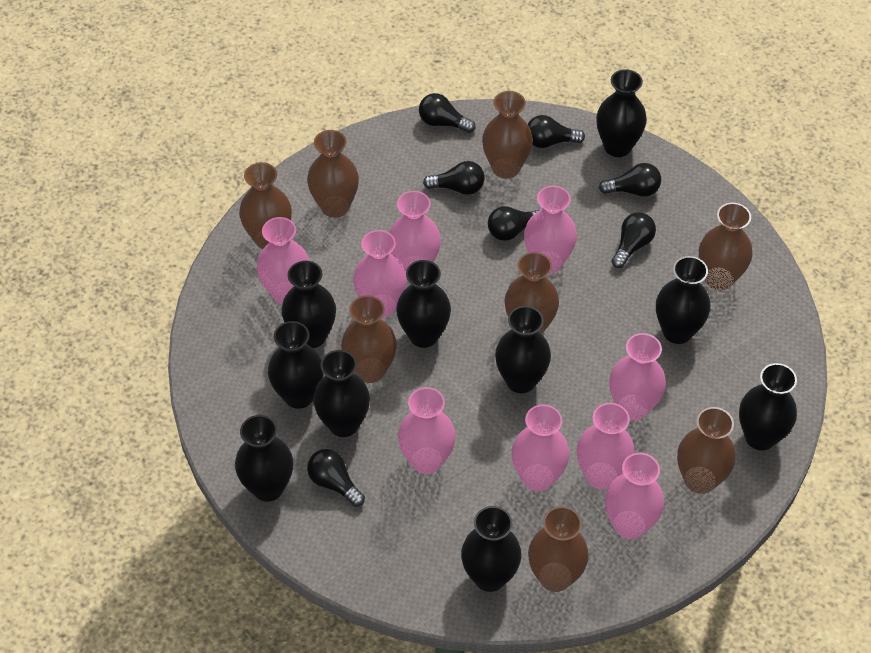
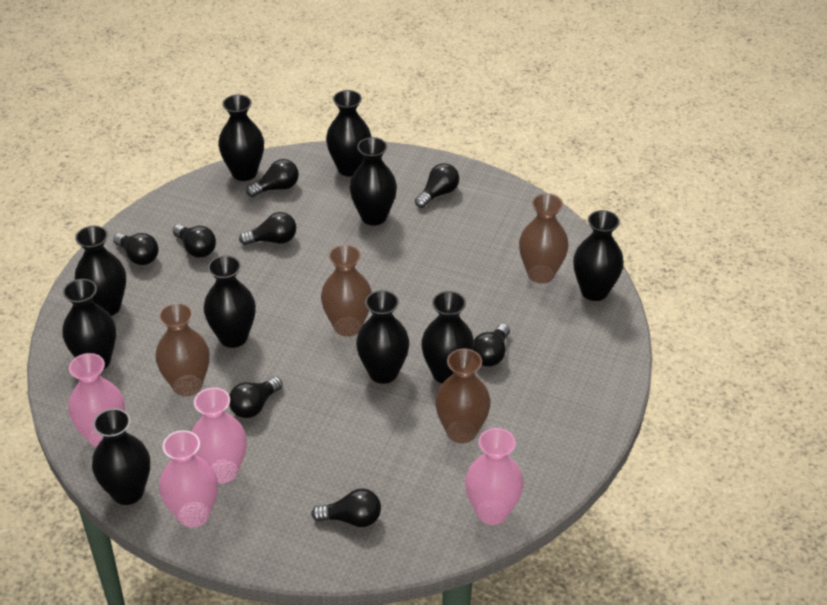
black light bulb: 7 -> 8
brown vase: 8 -> 4
pink vase: 9 -> 4

